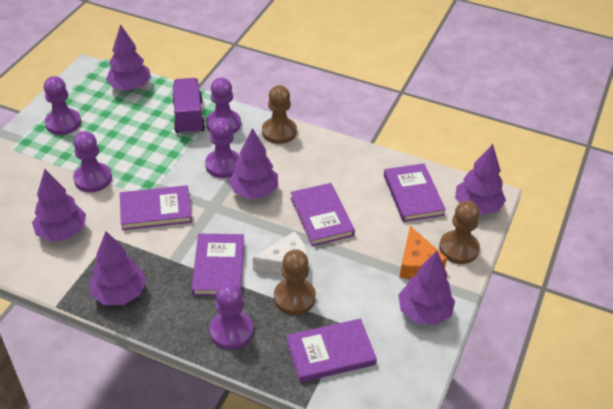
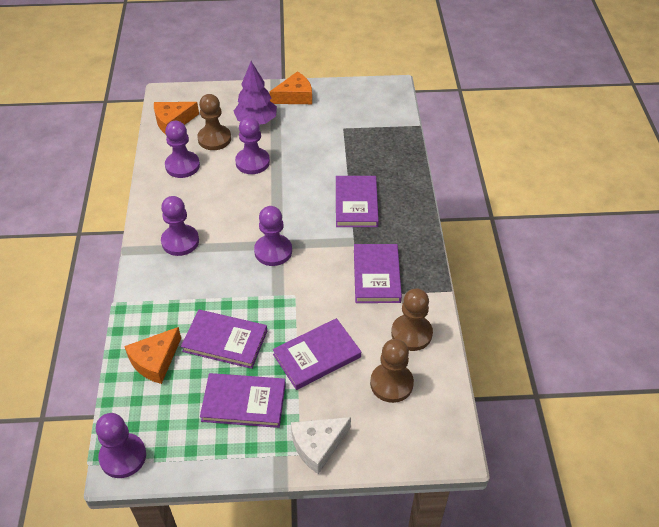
orange cheese: 1 -> 3
purple tree: 6 -> 1
purple truck: 1 -> 0

